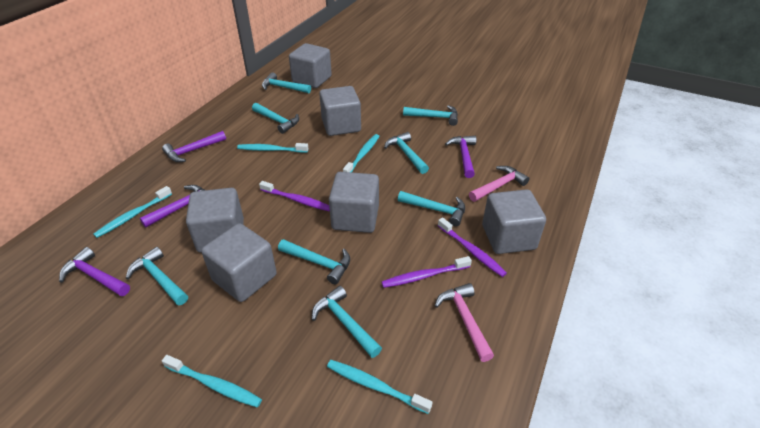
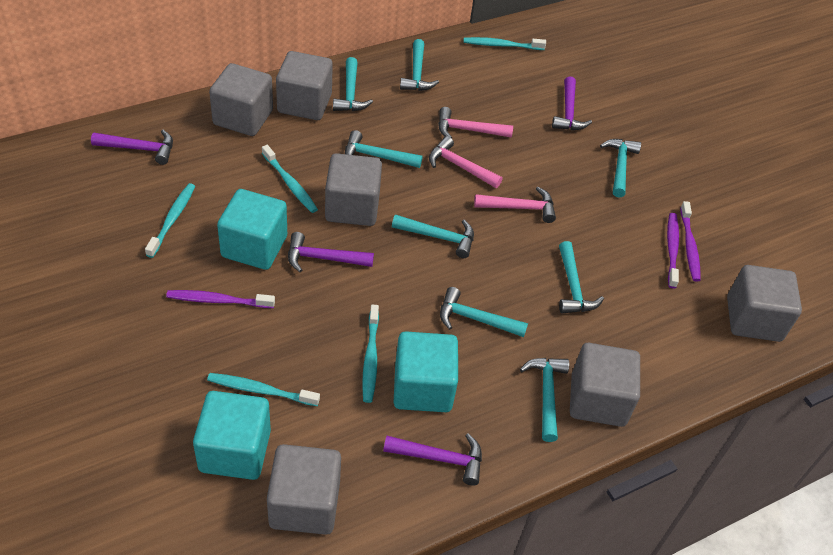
pink hammer: 2 -> 3
turquoise cube: 0 -> 3

